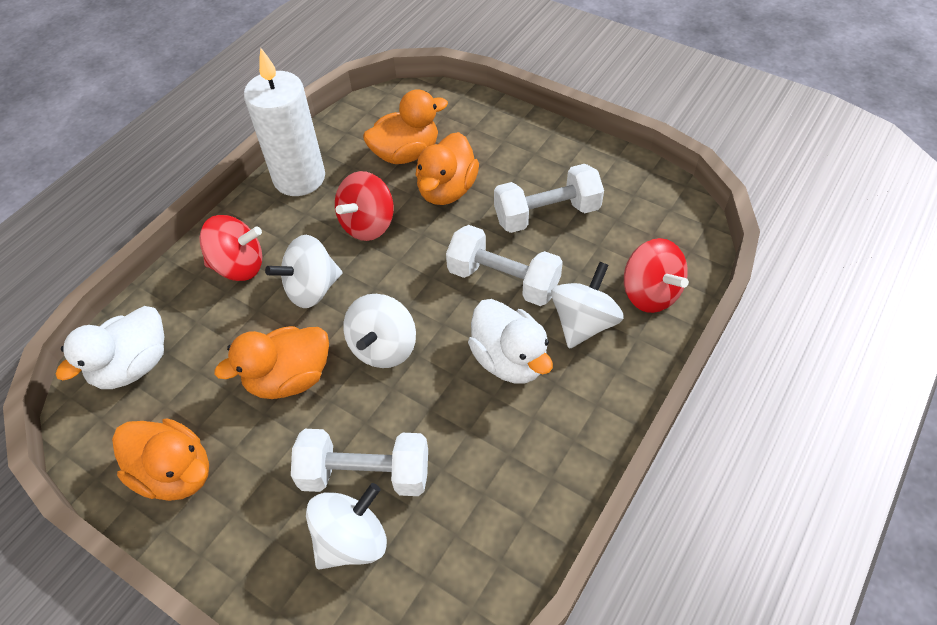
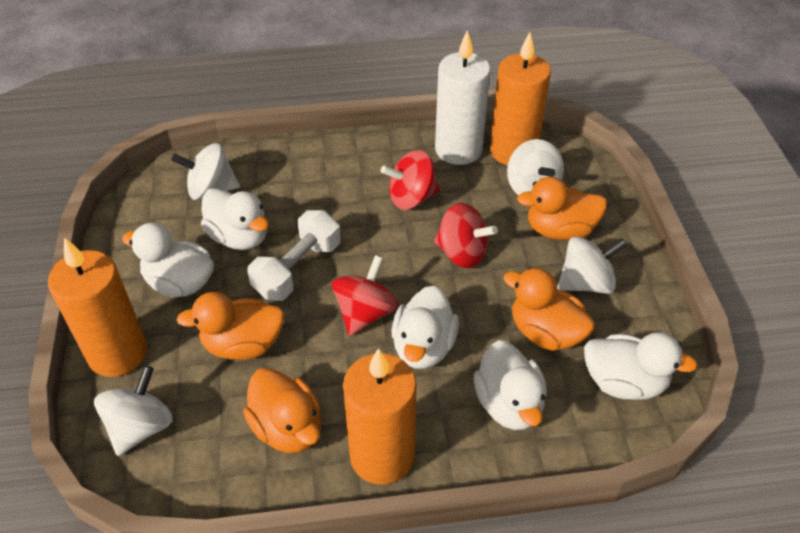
orange candle: 0 -> 3
white duck: 2 -> 5
white dumbbell: 3 -> 1

